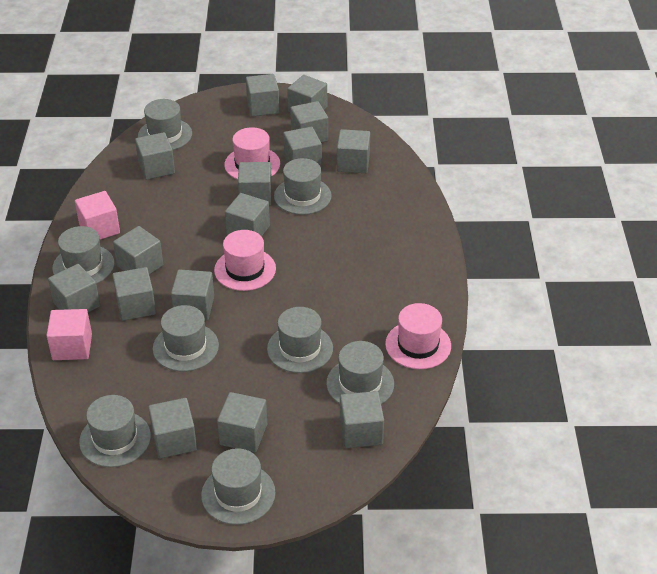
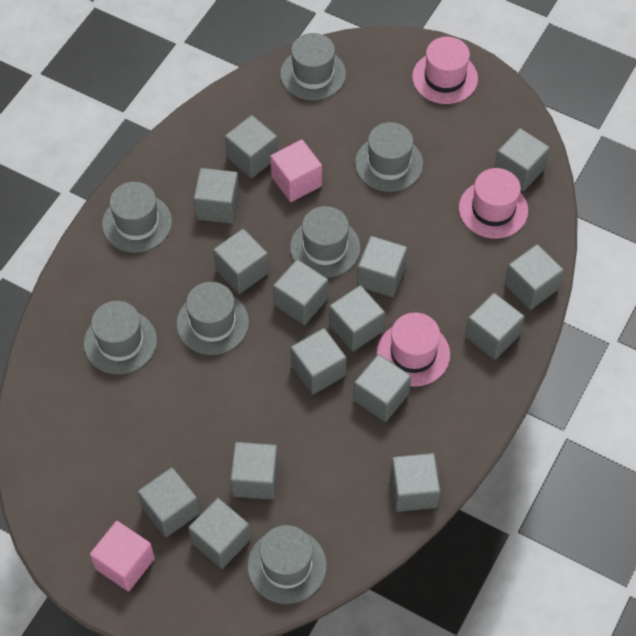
grey hat: 8 -> 7

